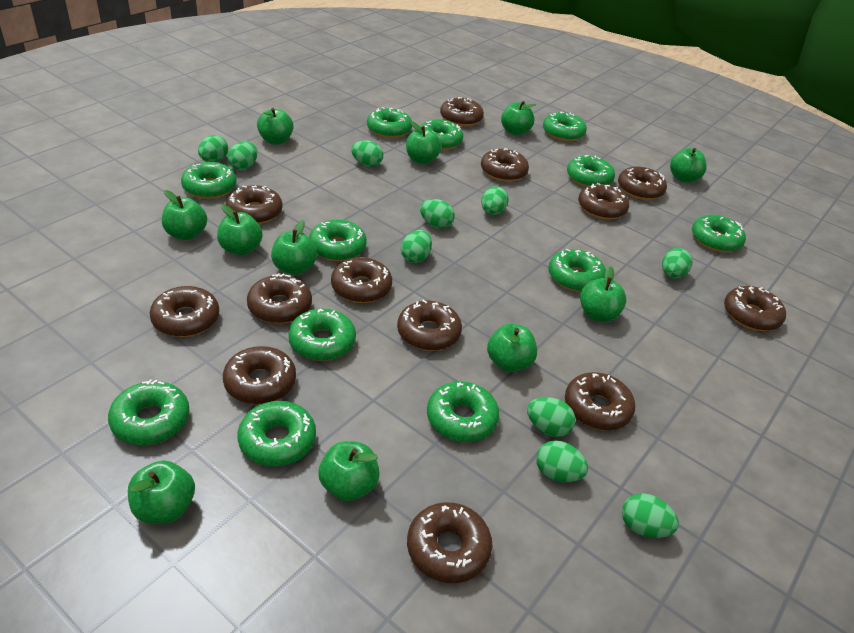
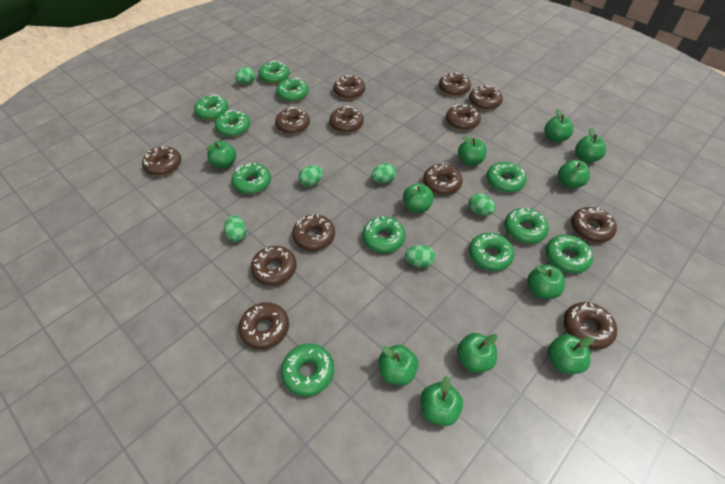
green donut: 12 -> 11
green egg: 10 -> 6

